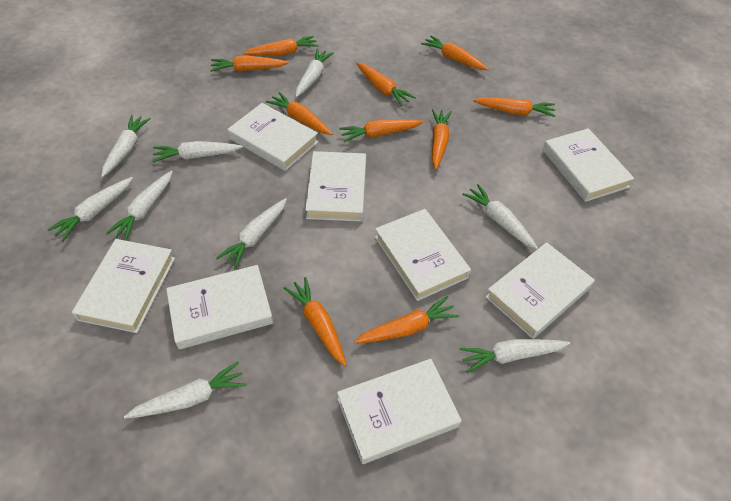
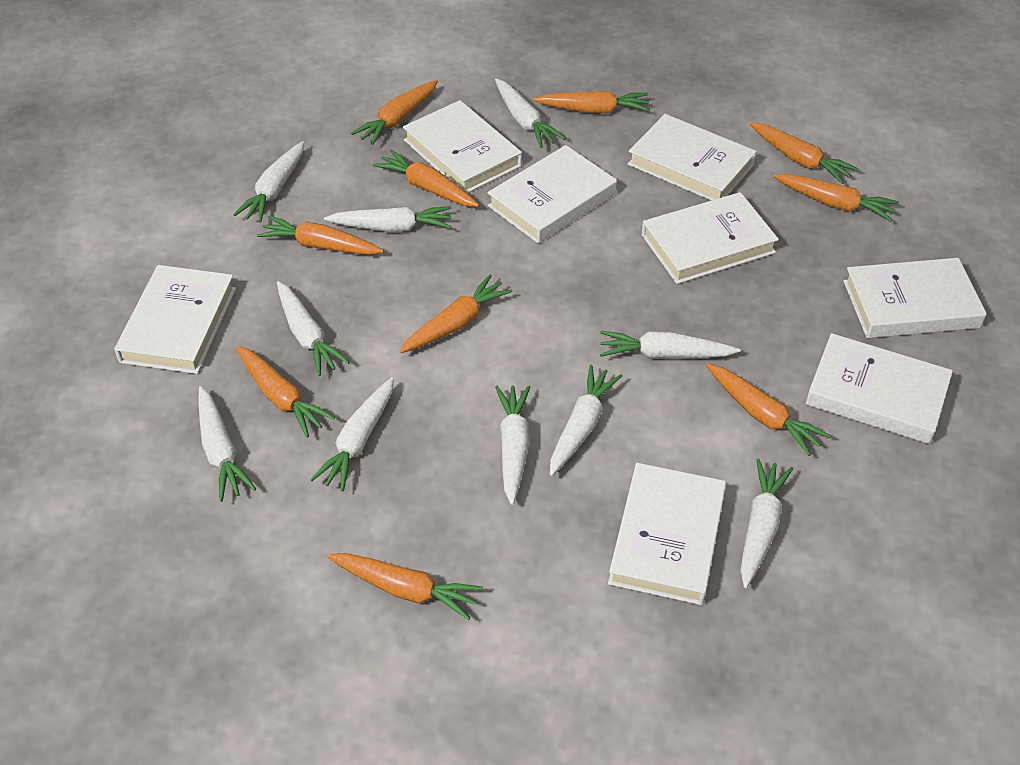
white carrot: 9 -> 10

